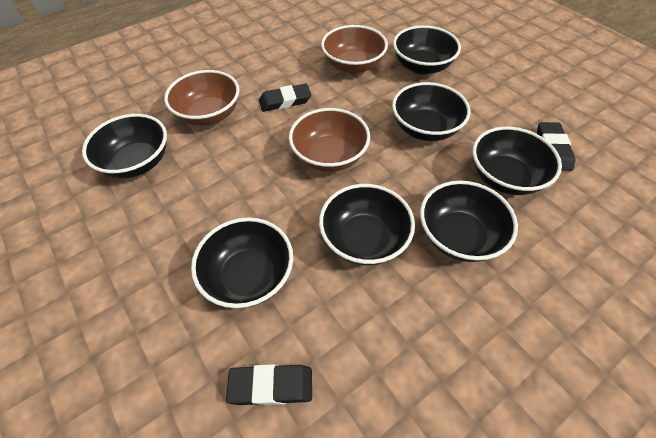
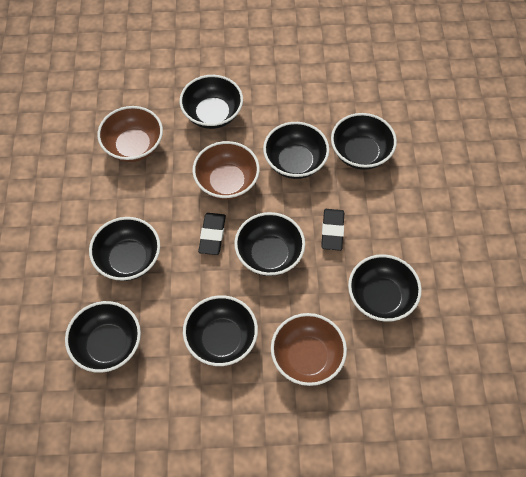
black bowl: 7 -> 8
black eraser: 3 -> 2

